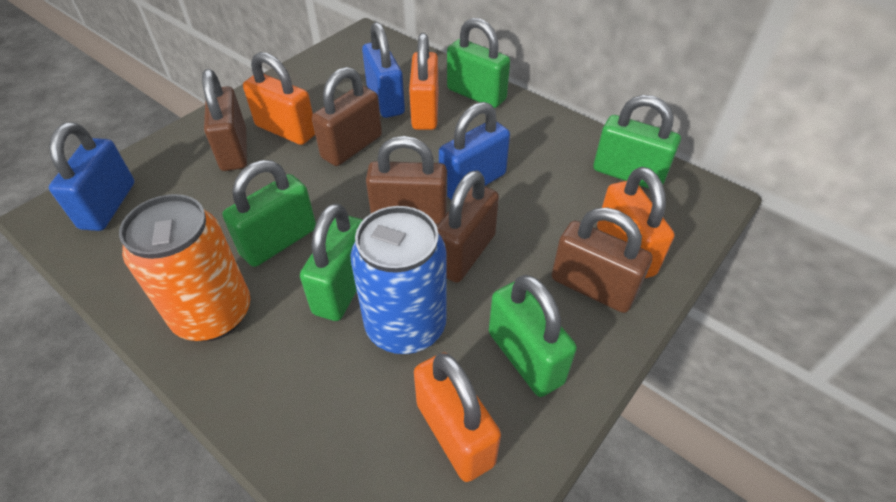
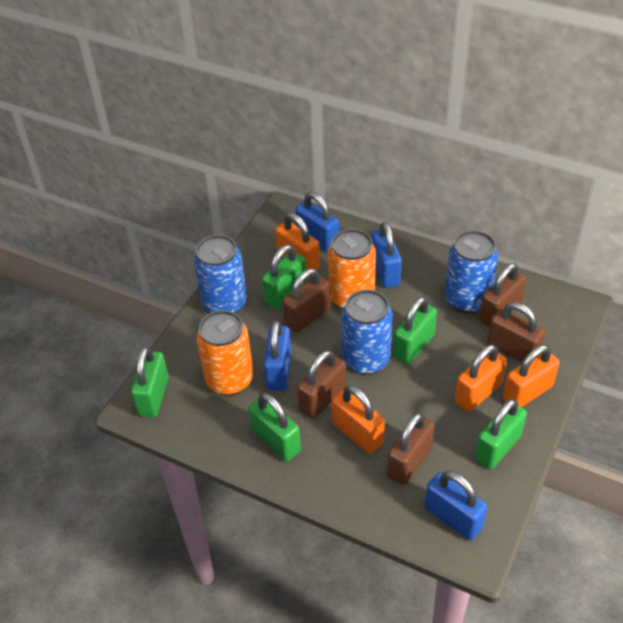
blue can: 1 -> 3
blue padlock: 3 -> 4
orange can: 1 -> 2

